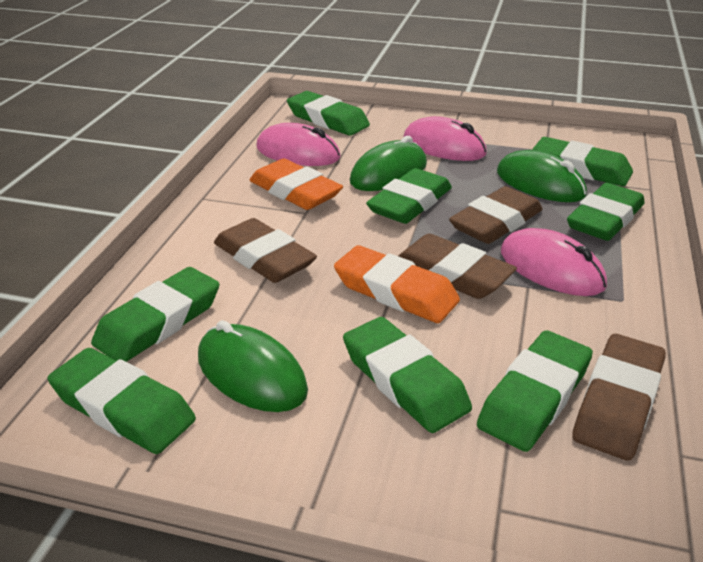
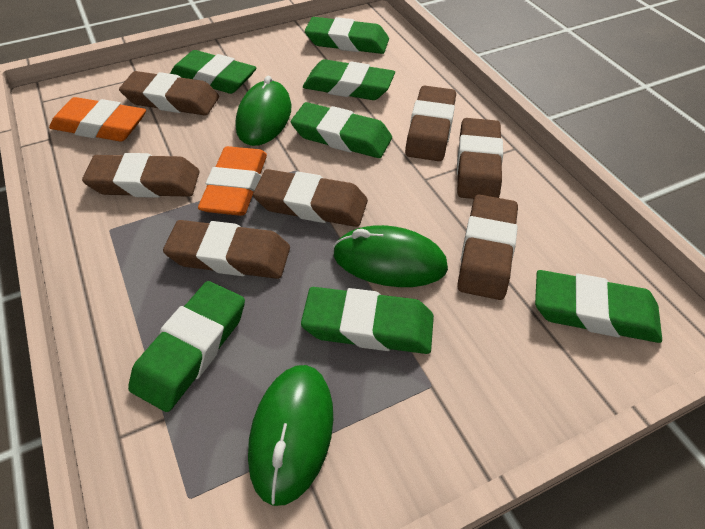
brown eraser: 4 -> 7
green eraser: 8 -> 7
pink mouse: 3 -> 0

